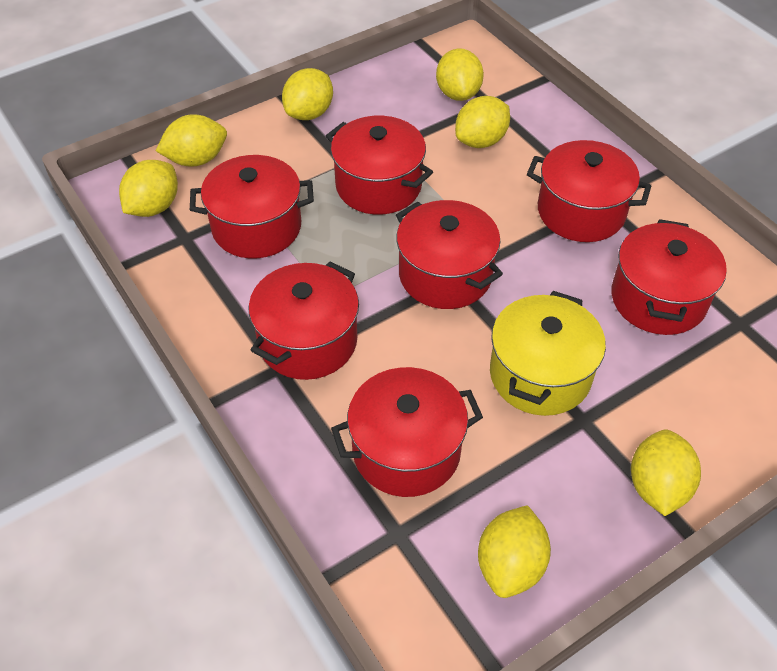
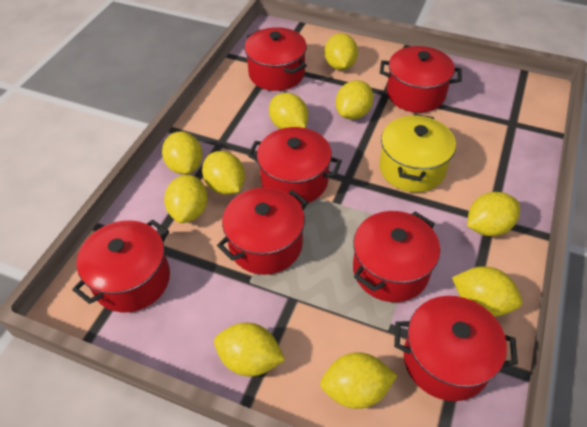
yellow lemon: 7 -> 10

